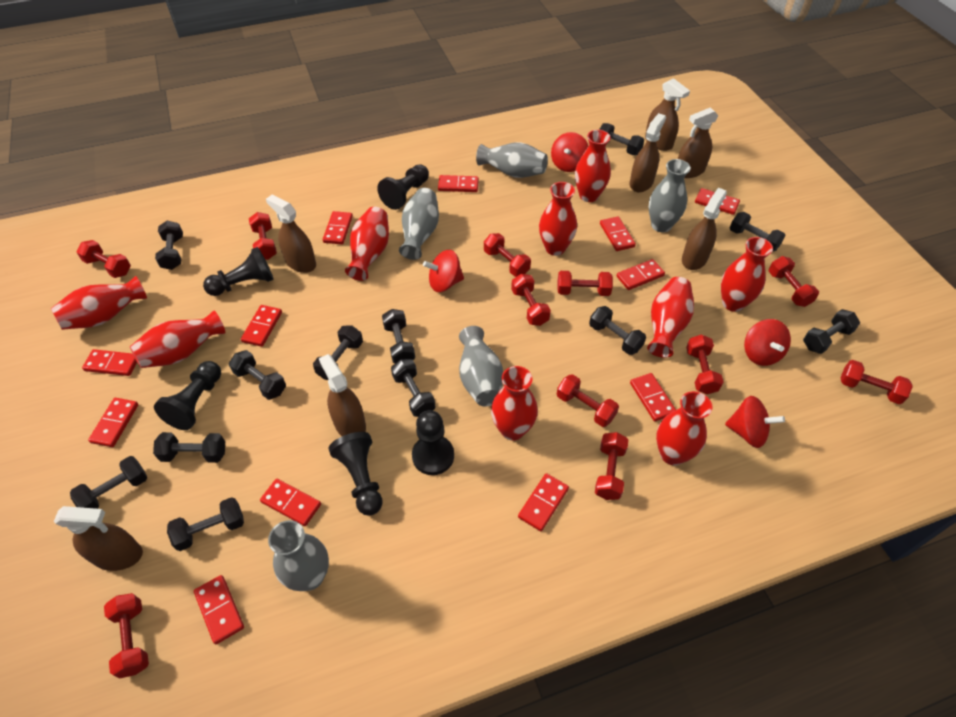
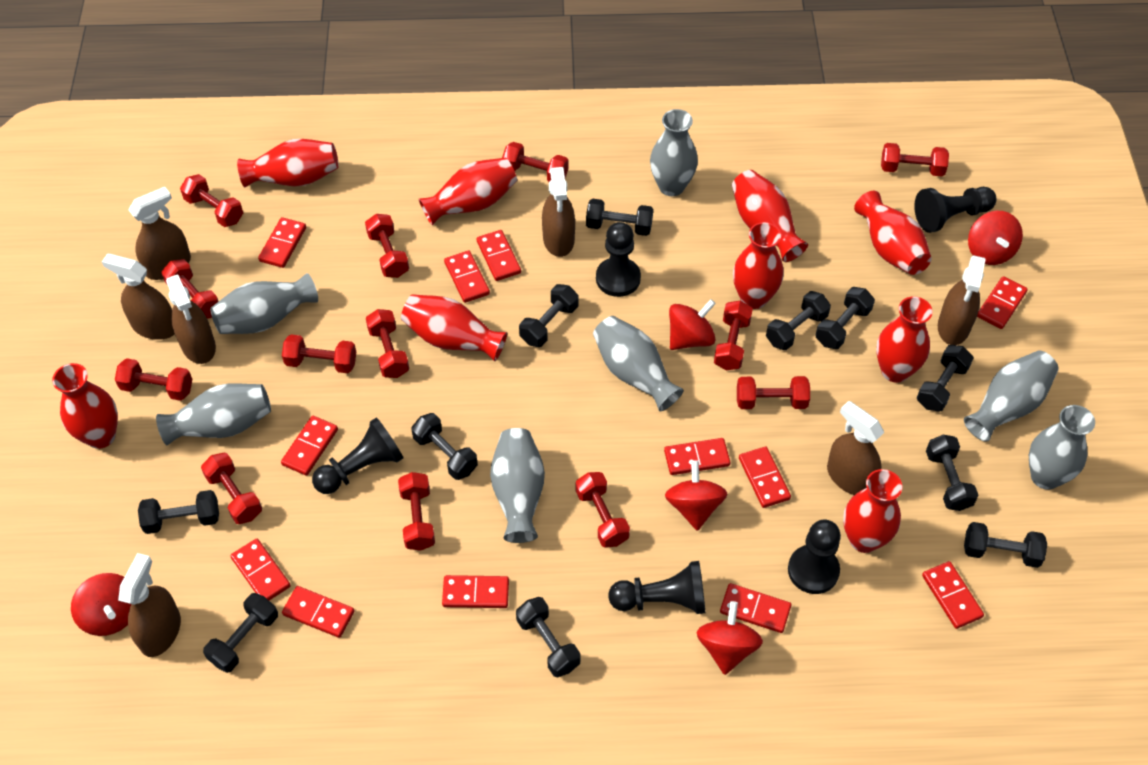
black dumbbell: 12 -> 11
grey vase: 5 -> 7
red dumbbell: 11 -> 13
red spinning top: 4 -> 5

